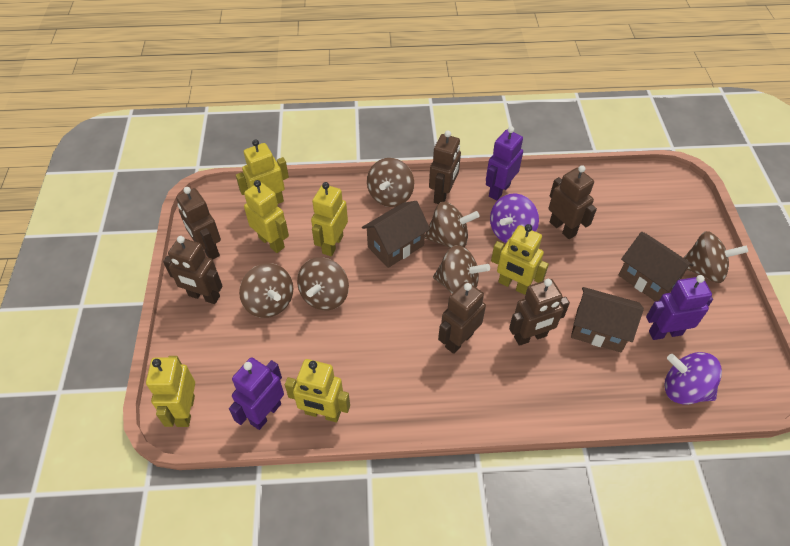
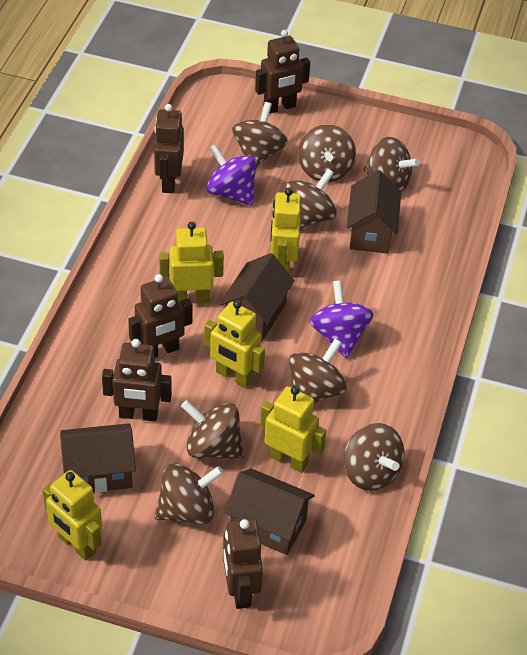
brown house: 3 -> 4
brown robot: 6 -> 5
brown spinning top: 6 -> 8
purple robot: 3 -> 0
yellow robot: 6 -> 5

